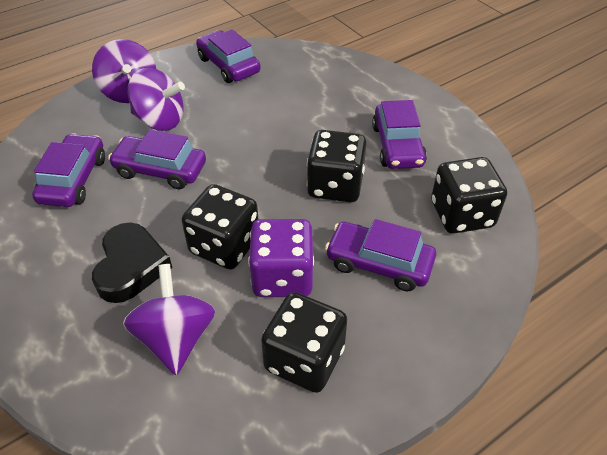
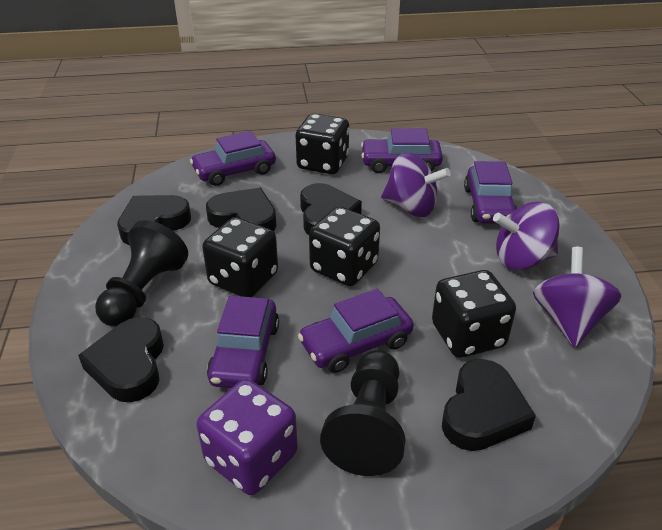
black heart: 1 -> 5
black pawn: 0 -> 2

